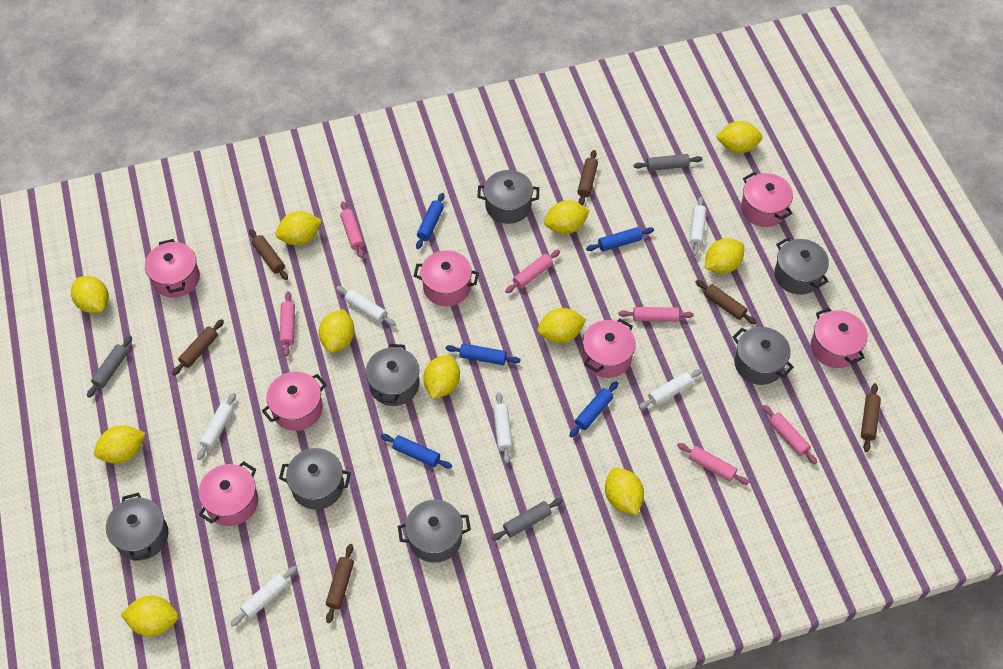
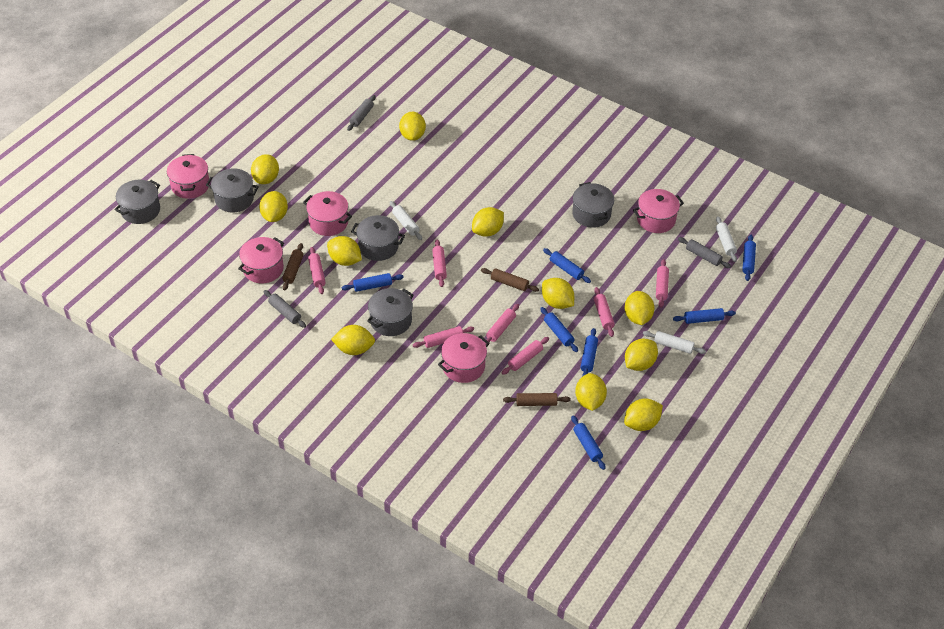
blue rolling pin: 5 -> 7
brown rolling pin: 6 -> 3
grey pot: 7 -> 5
pink pot: 7 -> 5
pink rolling pin: 6 -> 7
white rolling pin: 6 -> 3

